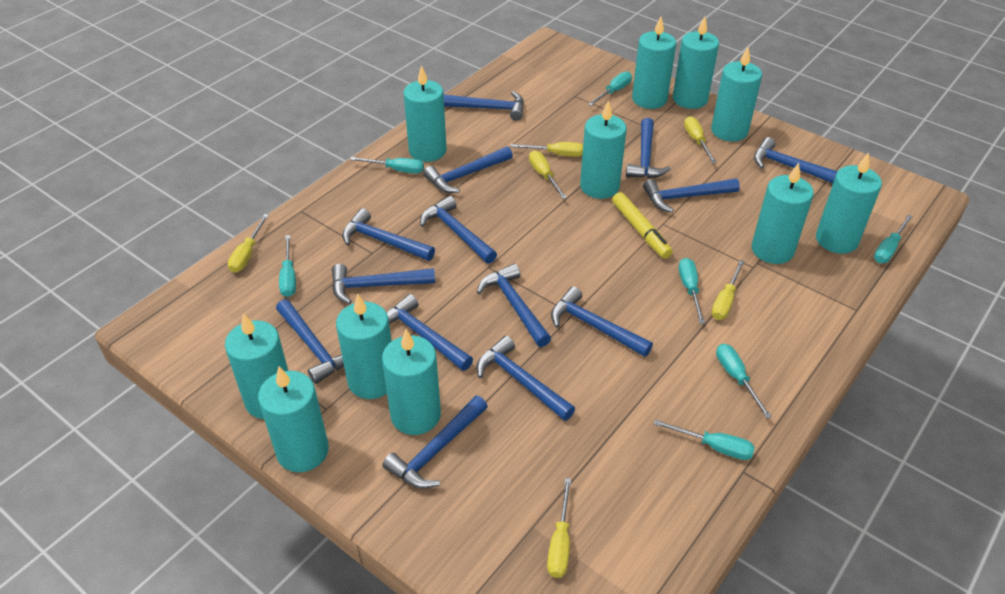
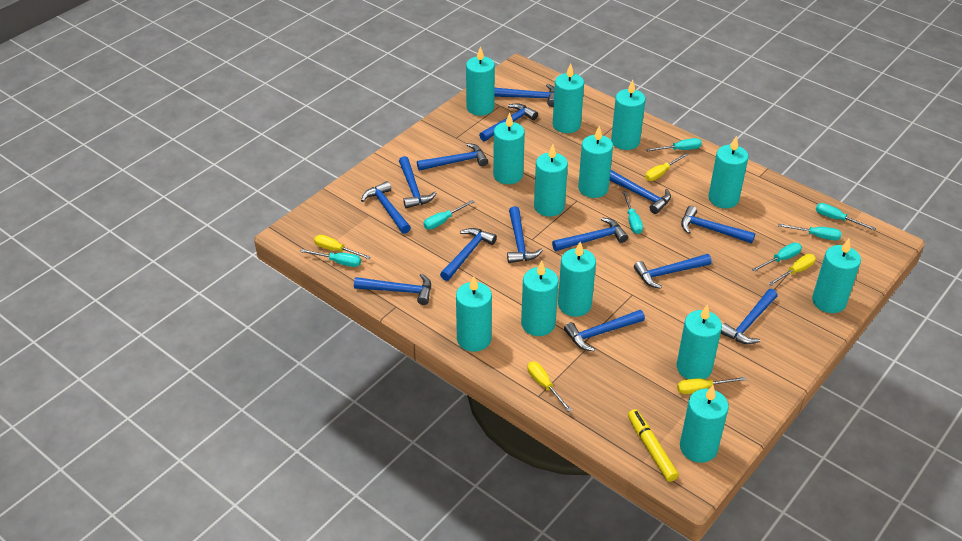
turquoise candle: 11 -> 13
yellow screwdriver: 6 -> 5

